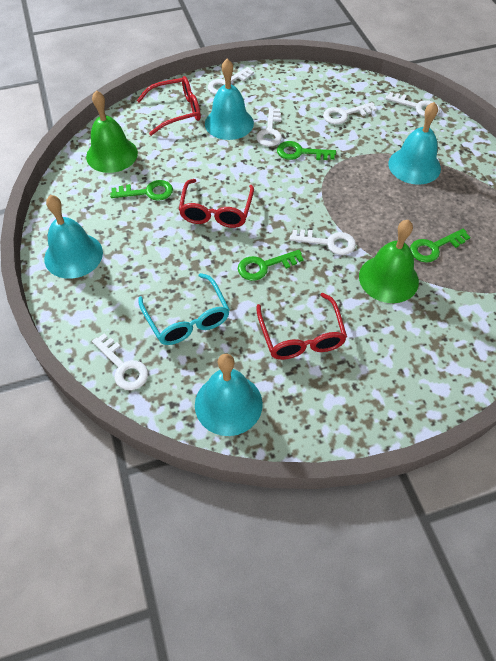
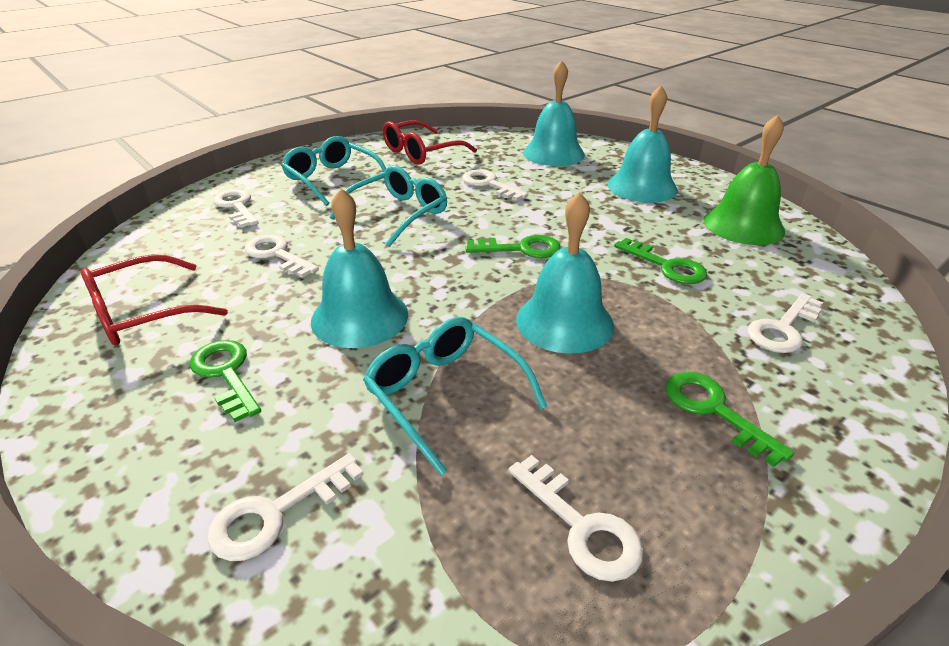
green bell: 2 -> 1
red glasses: 3 -> 2
turquoise glasses: 1 -> 3

